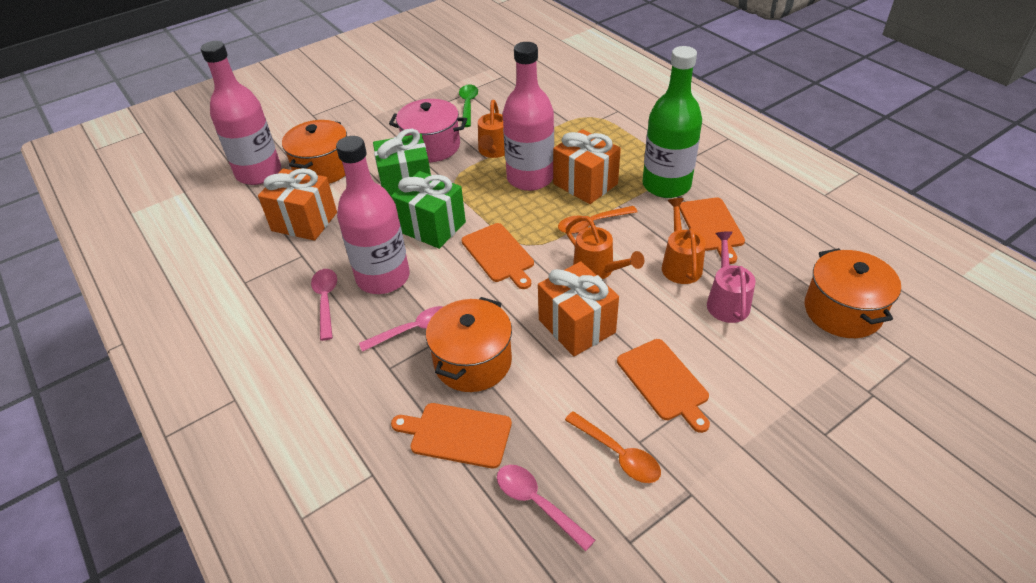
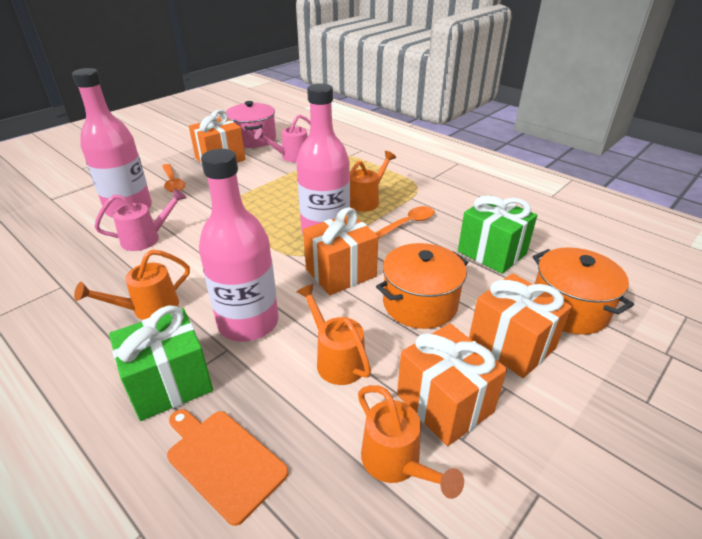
green bottle: 1 -> 0
green spoon: 1 -> 0
orange cutting board: 4 -> 1
orange gift: 3 -> 4
orange pot: 3 -> 2
orange watering can: 3 -> 4
pink spoon: 3 -> 0
pink watering can: 1 -> 2

